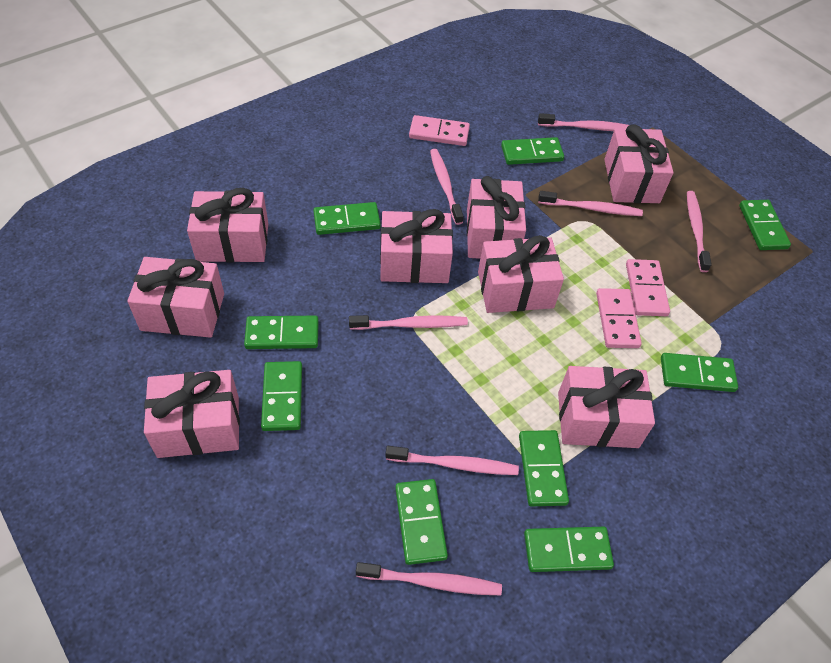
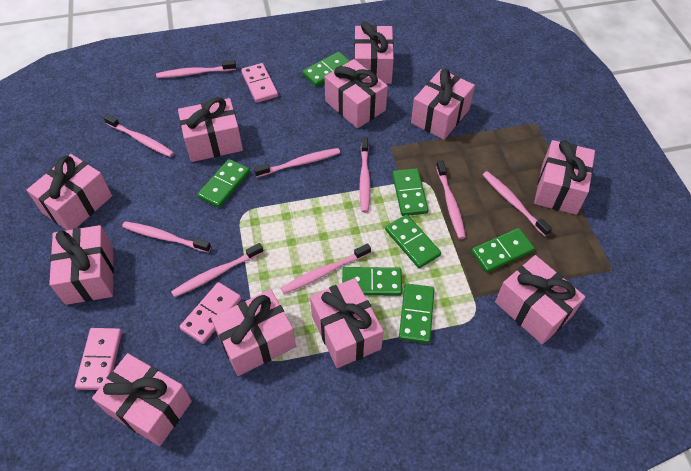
green domino: 9 -> 7
pink gift: 8 -> 11
pink toothbrush: 7 -> 9

